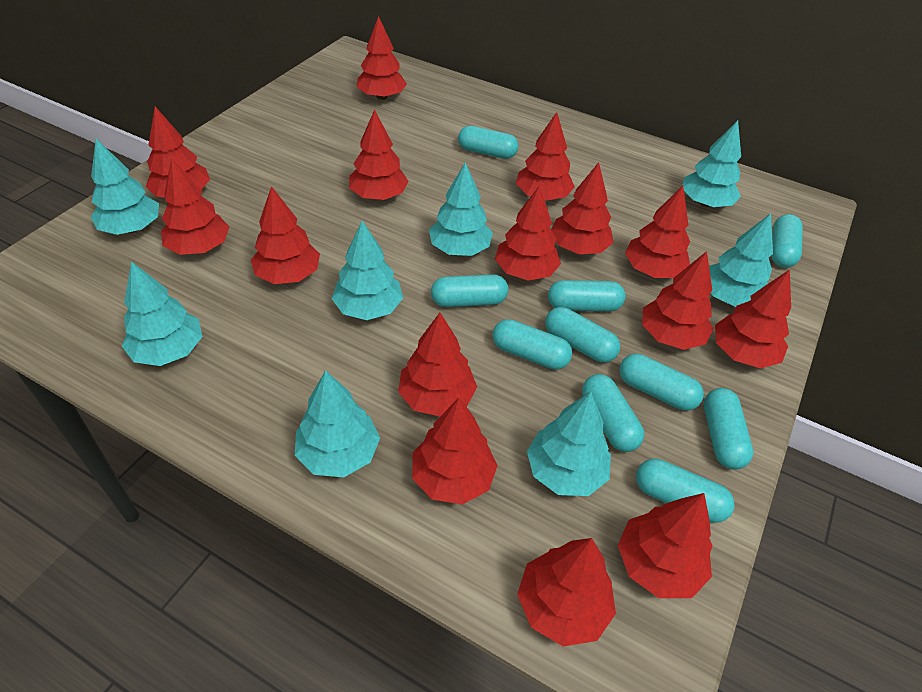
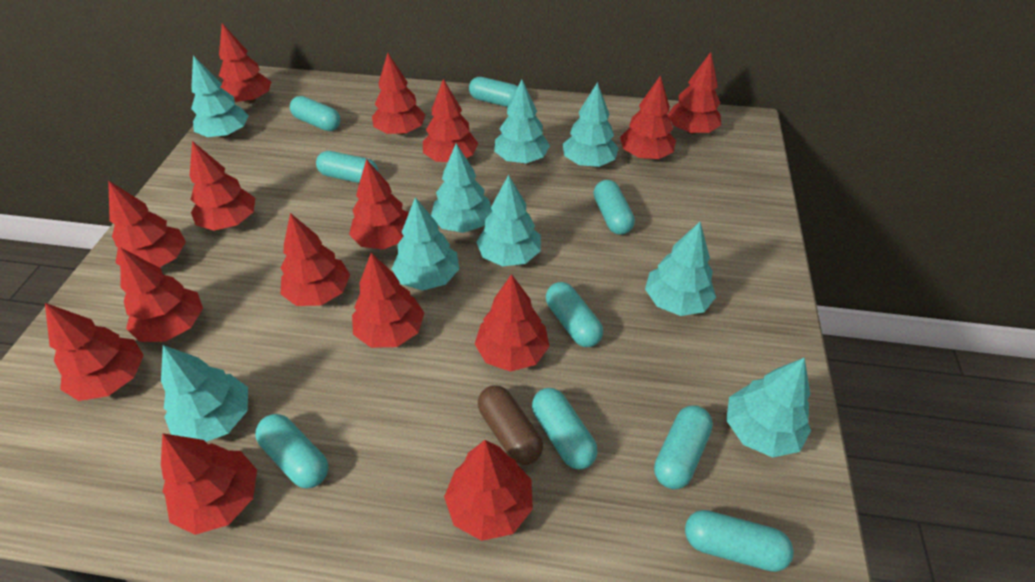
brown capsule: 0 -> 1
turquoise capsule: 10 -> 9
turquoise tree: 8 -> 9

